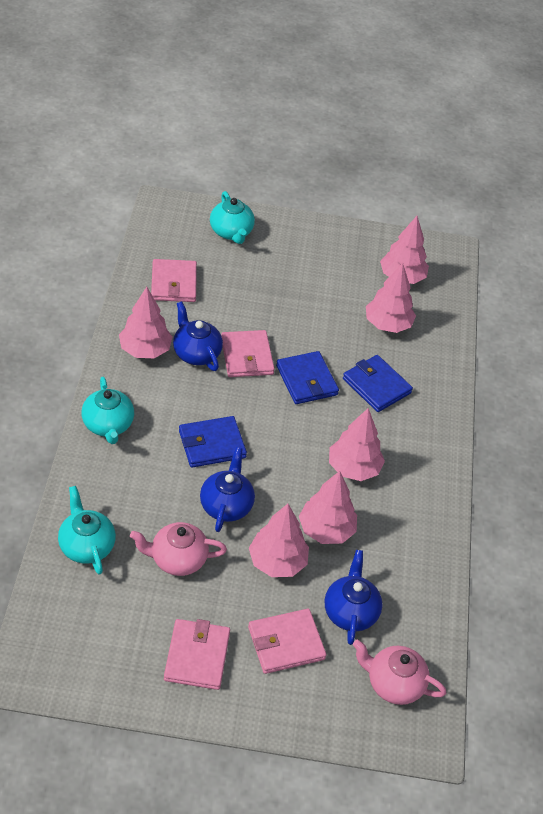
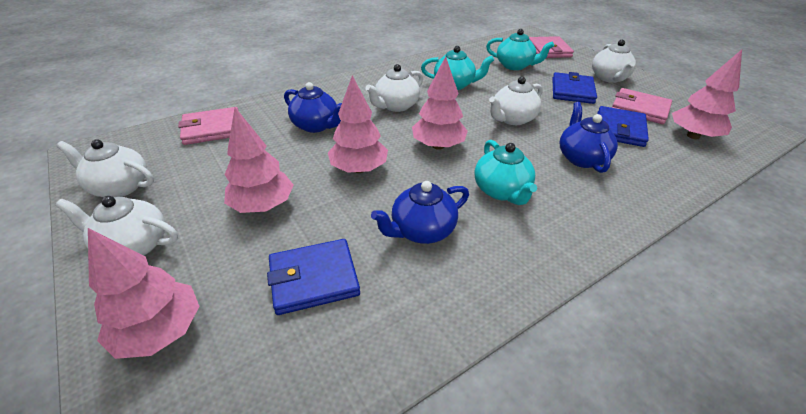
pink teapot: 2 -> 0
pink tree: 6 -> 5
pink wallet: 4 -> 3
white teapot: 0 -> 5

